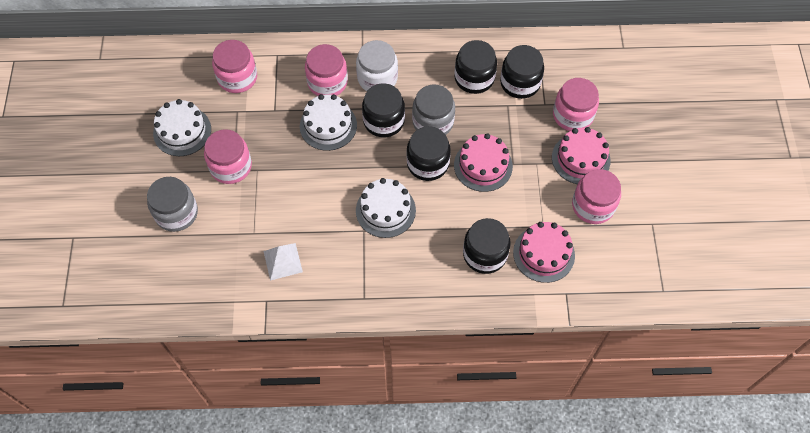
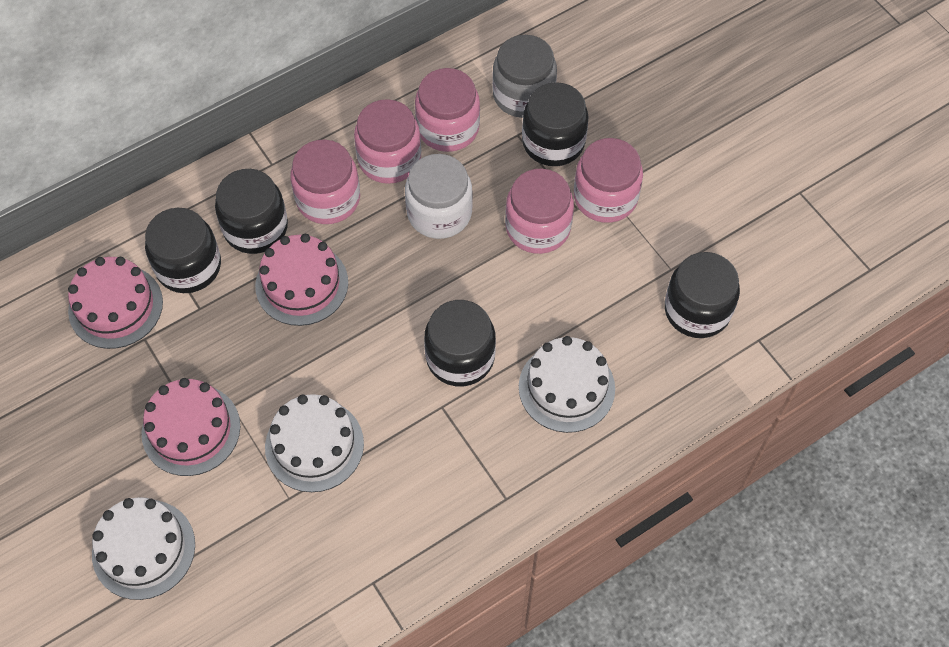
grey jar: 2 -> 1
white pyramid: 1 -> 0

